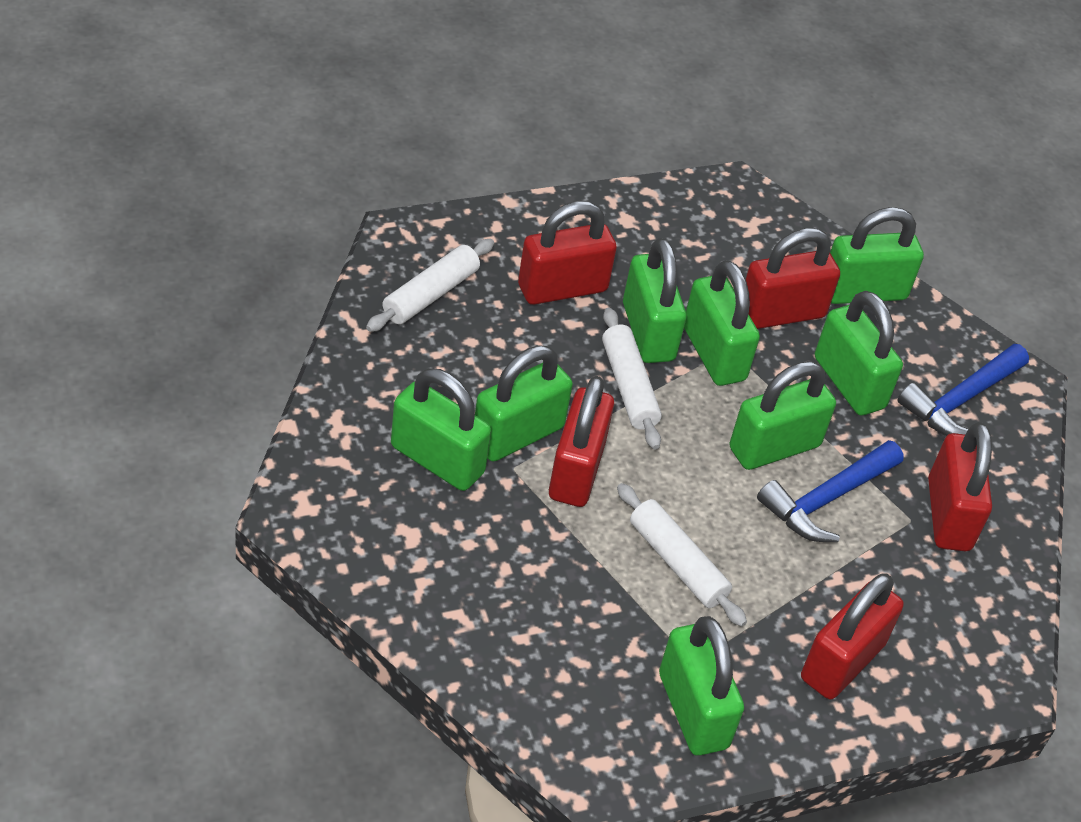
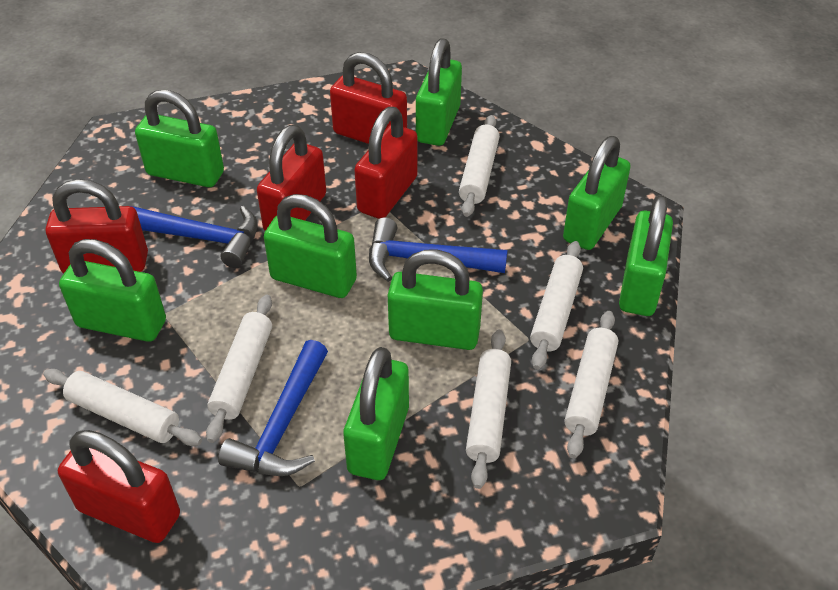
blue hammer: 2 -> 3
white rolling pin: 3 -> 6

